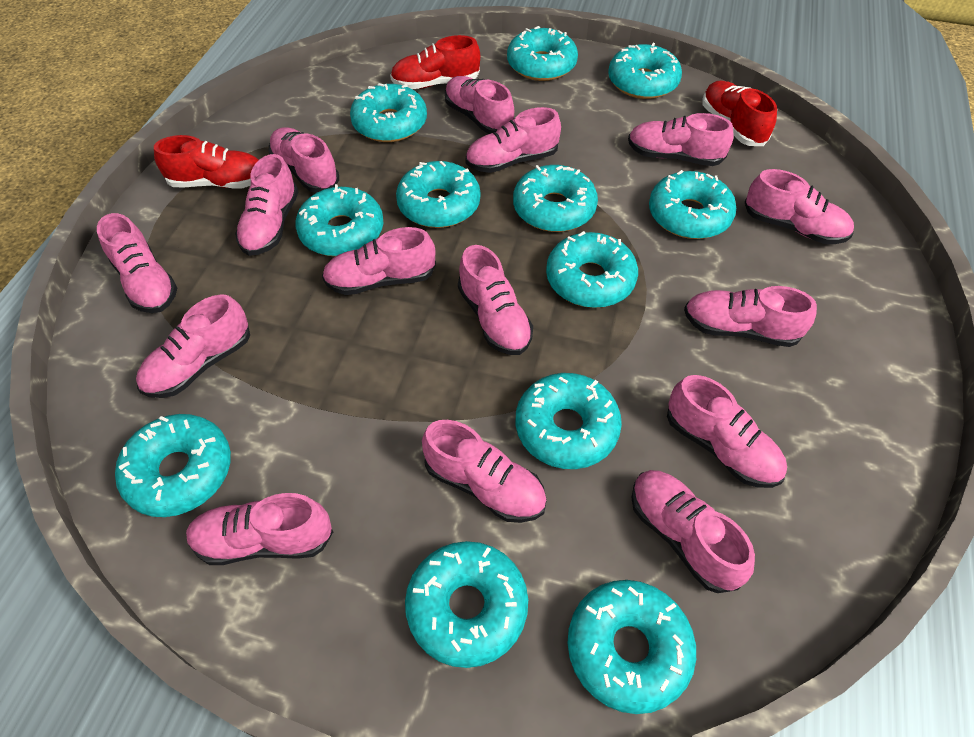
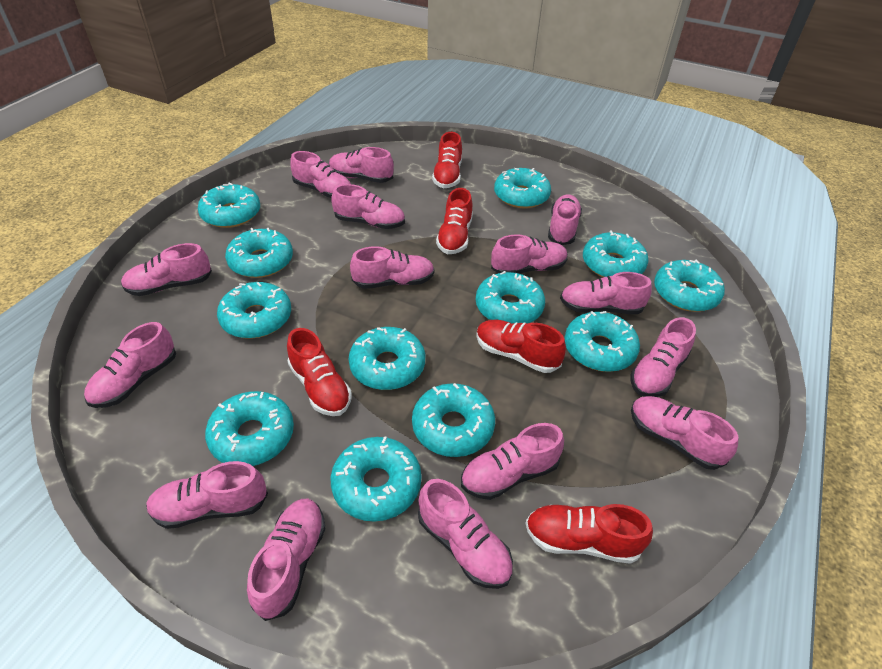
red shoe: 3 -> 5

